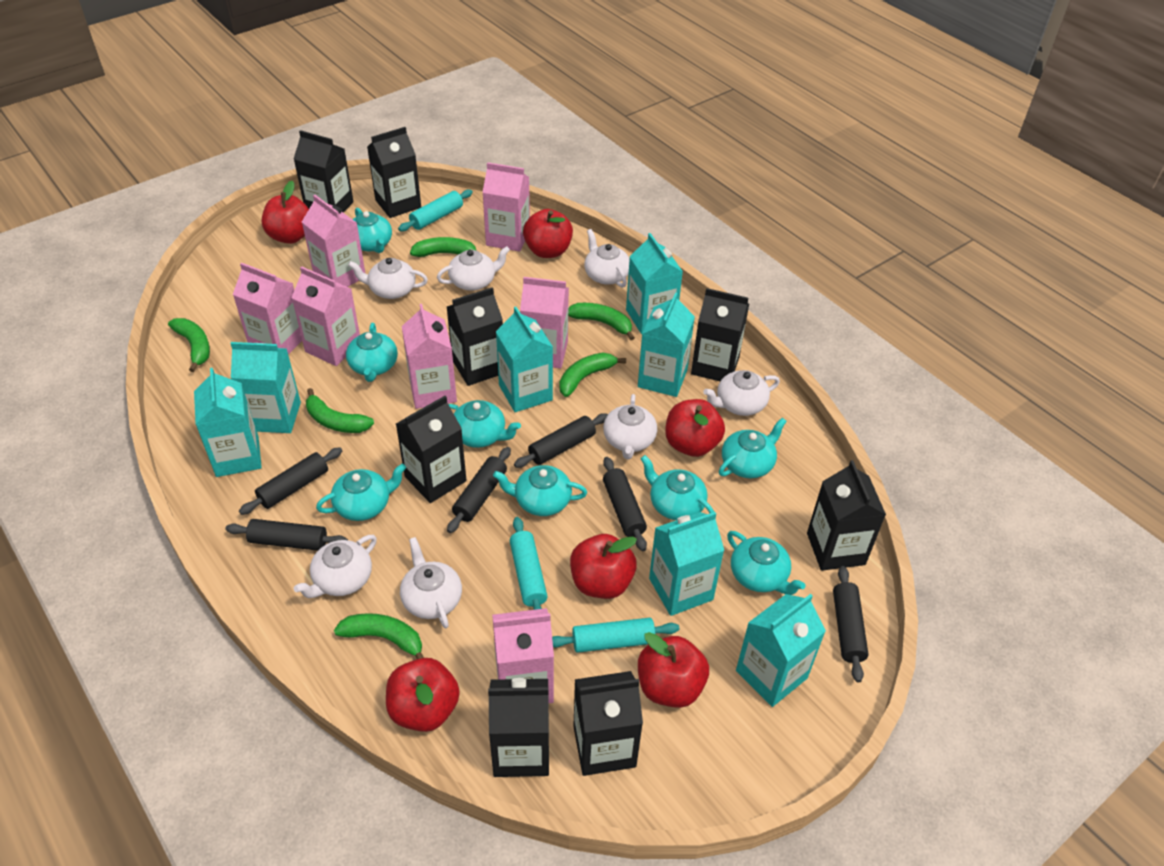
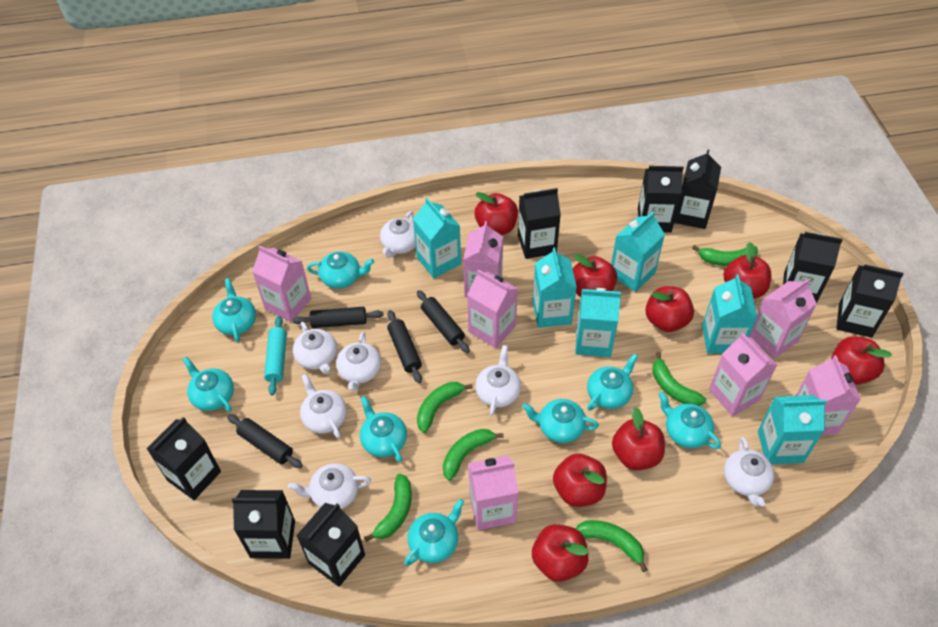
black rolling pin: 6 -> 4
red apple: 6 -> 8
turquoise carton: 7 -> 6
turquoise rolling pin: 3 -> 1

